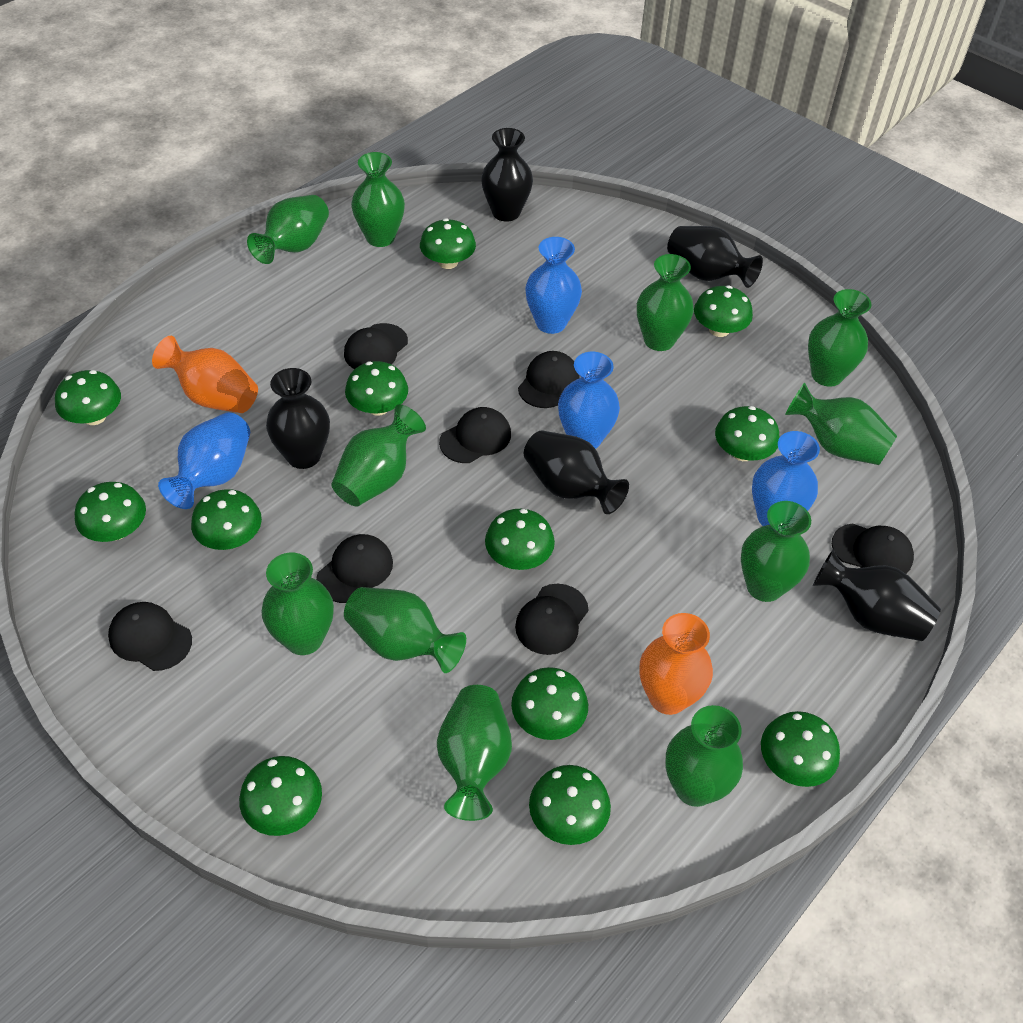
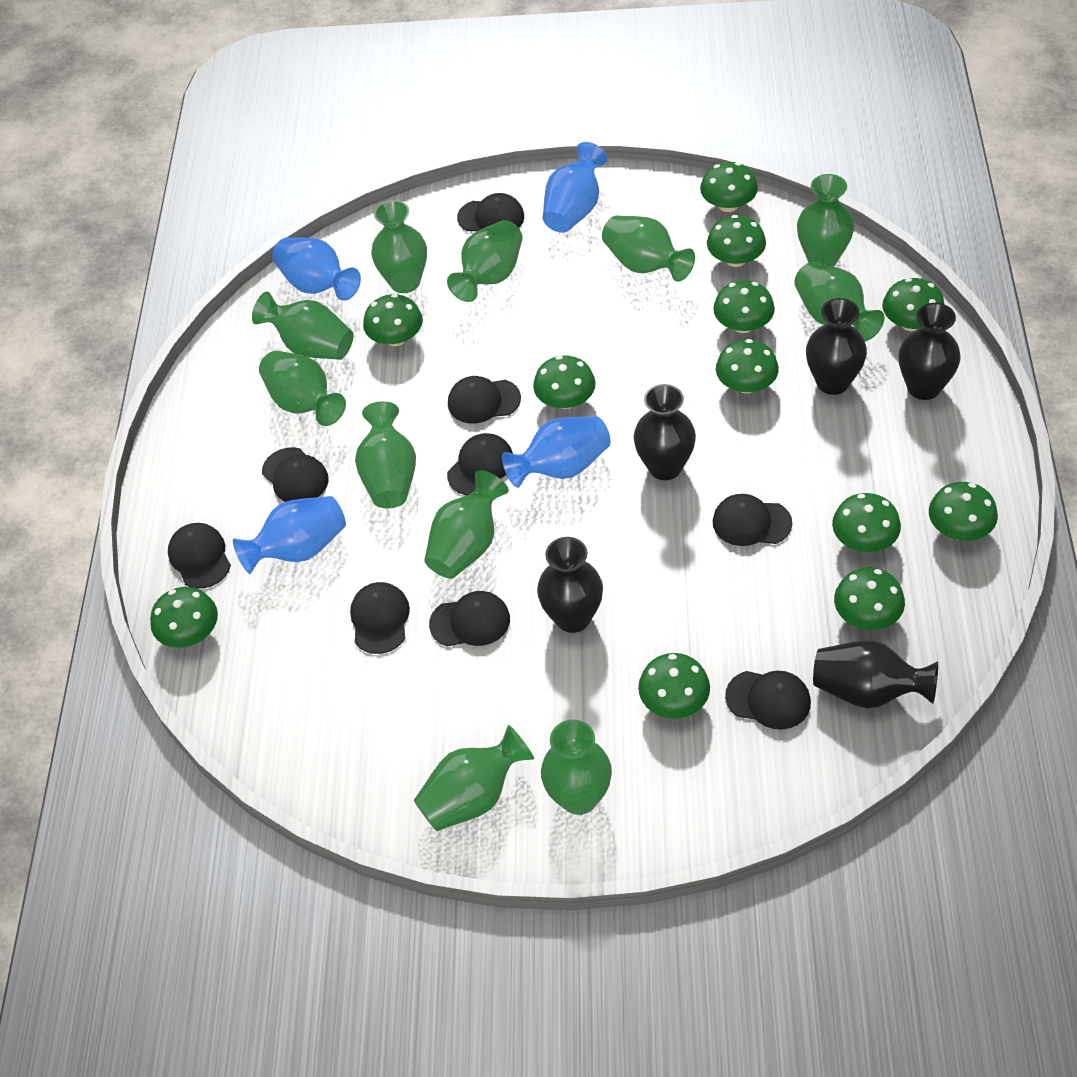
black cap: 7 -> 9
orange vase: 2 -> 0

